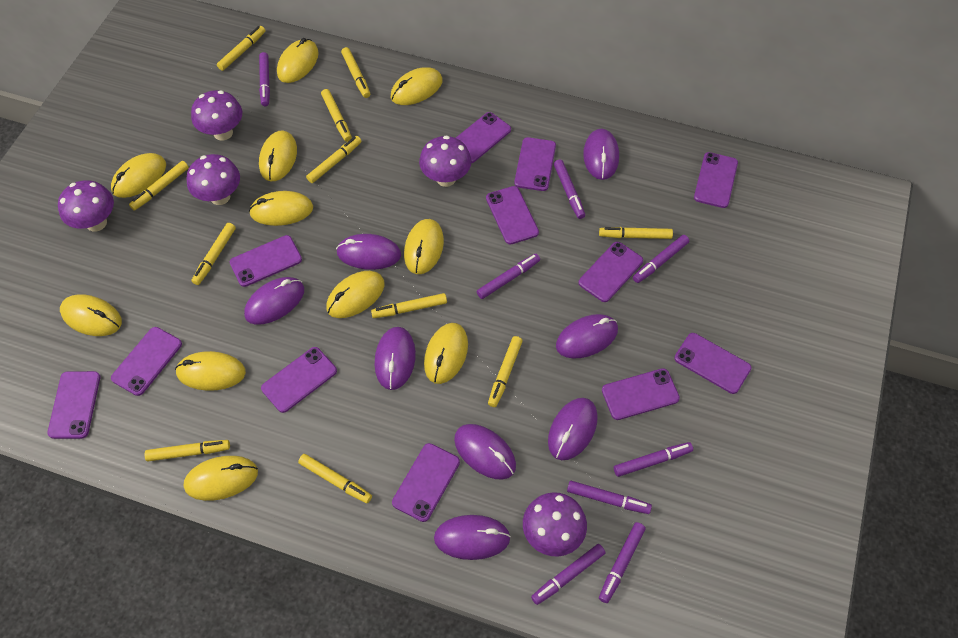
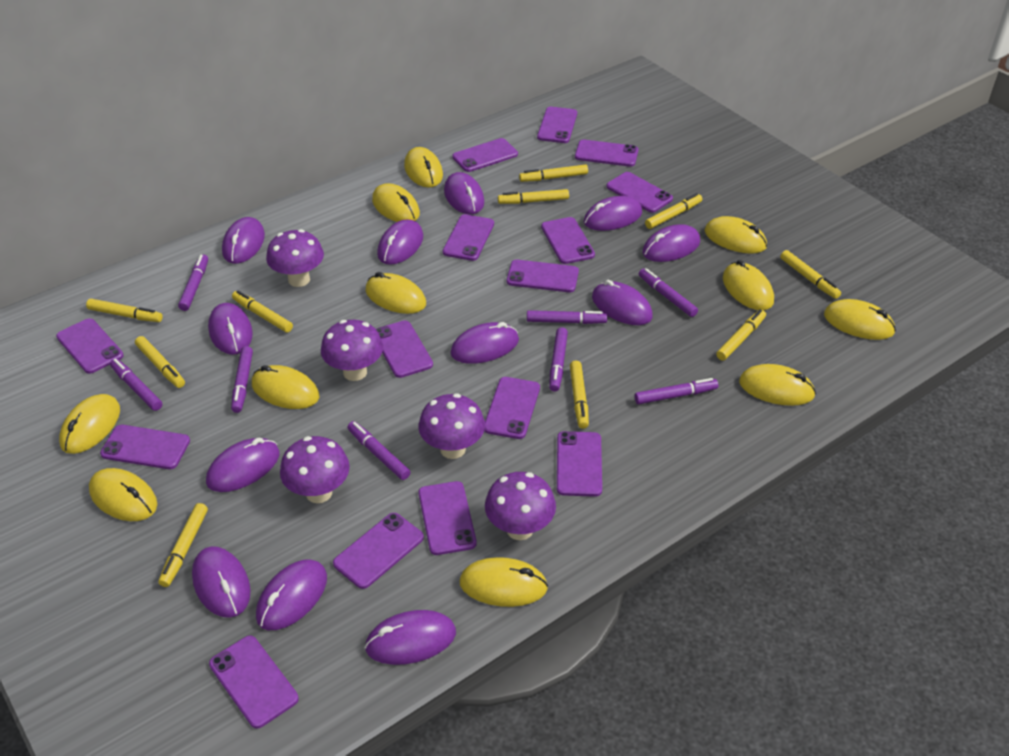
purple mouse: 8 -> 12
purple phone: 12 -> 15
yellow marker: 11 -> 10

